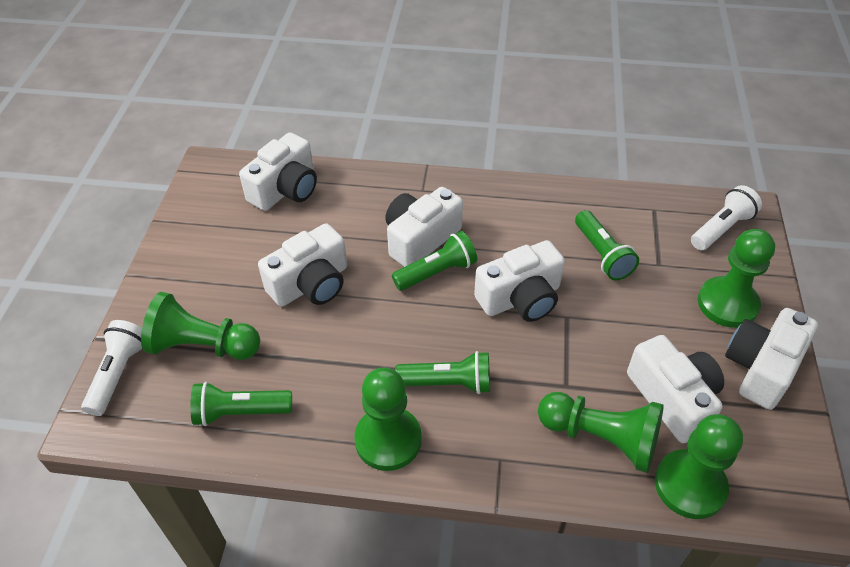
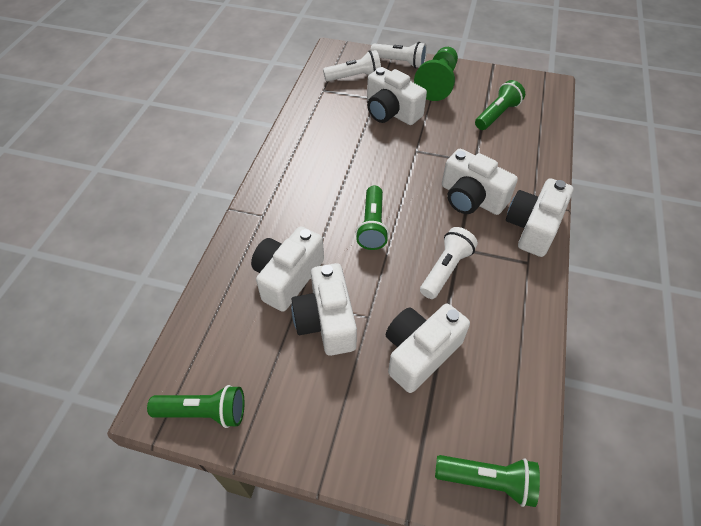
green pawn: 5 -> 1
white flashlight: 2 -> 3

